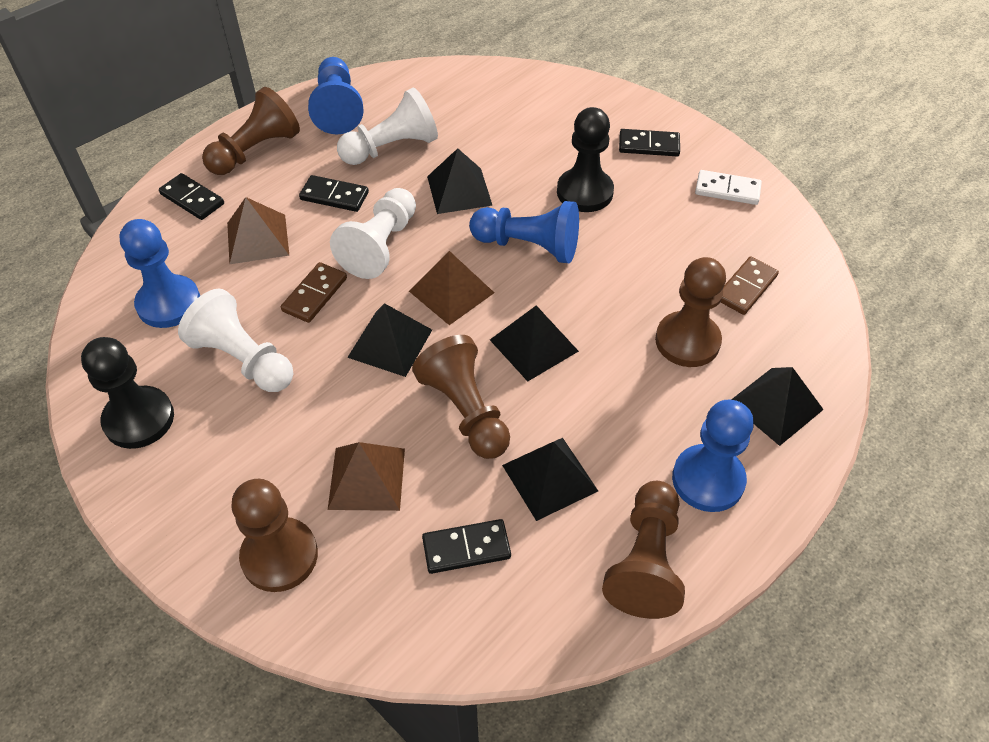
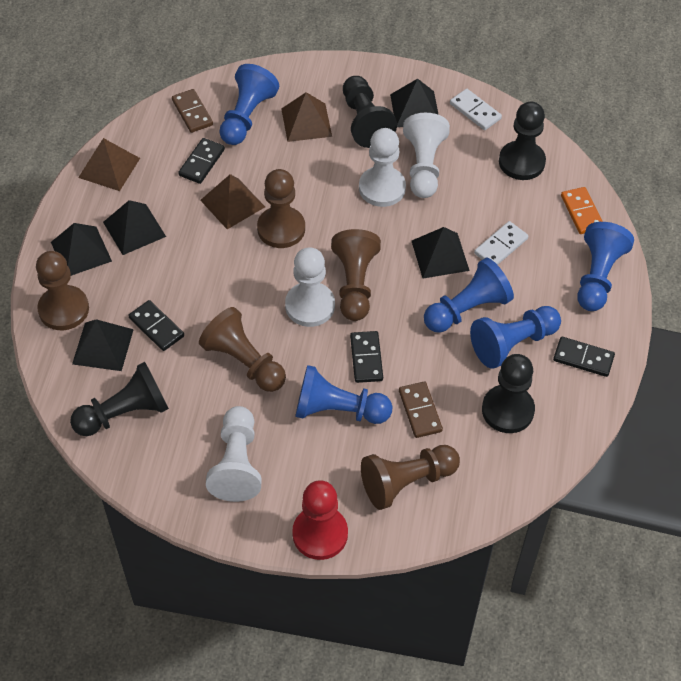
black pawn: 2 -> 4
blue pawn: 4 -> 5
orange domino: 0 -> 1
red pawn: 0 -> 1
white domino: 1 -> 2
white pawn: 3 -> 4

